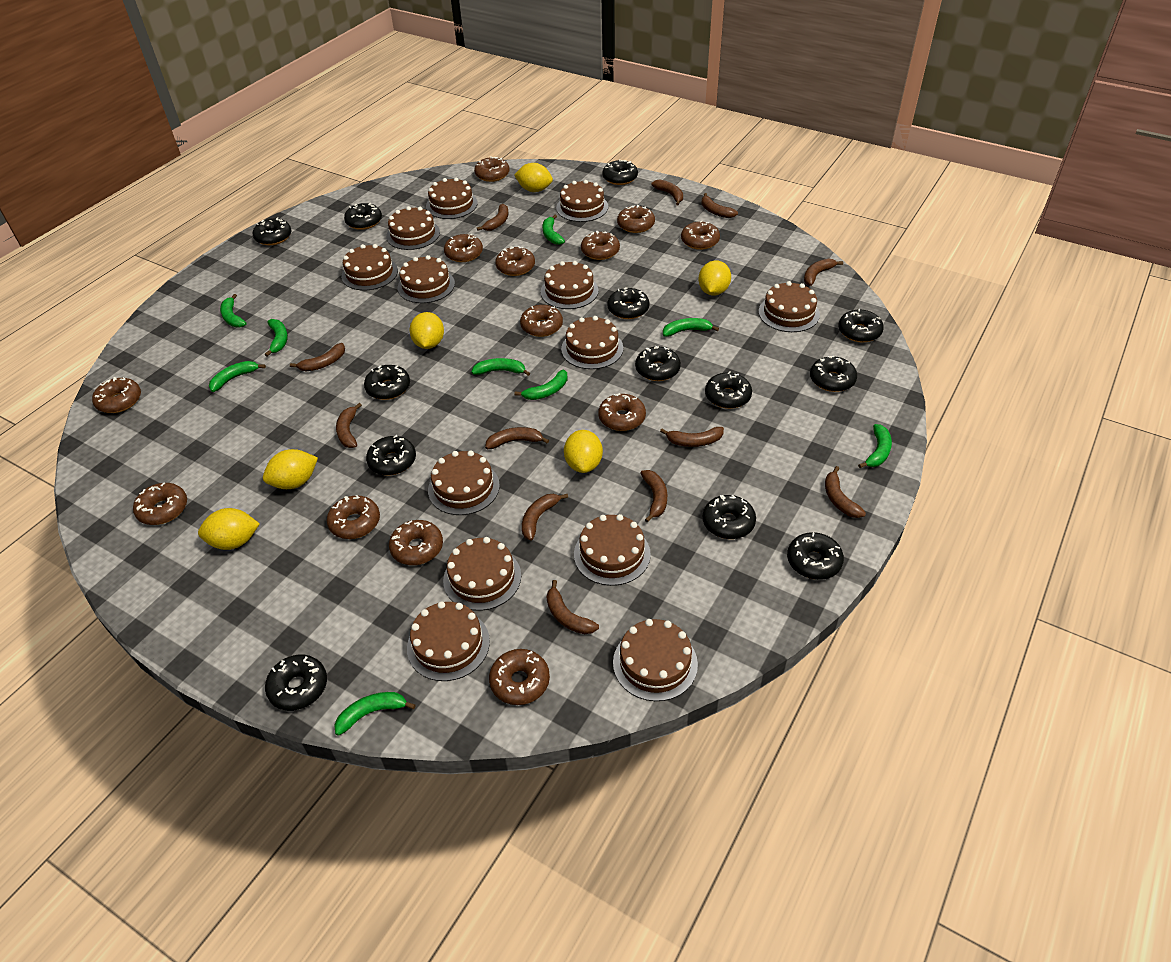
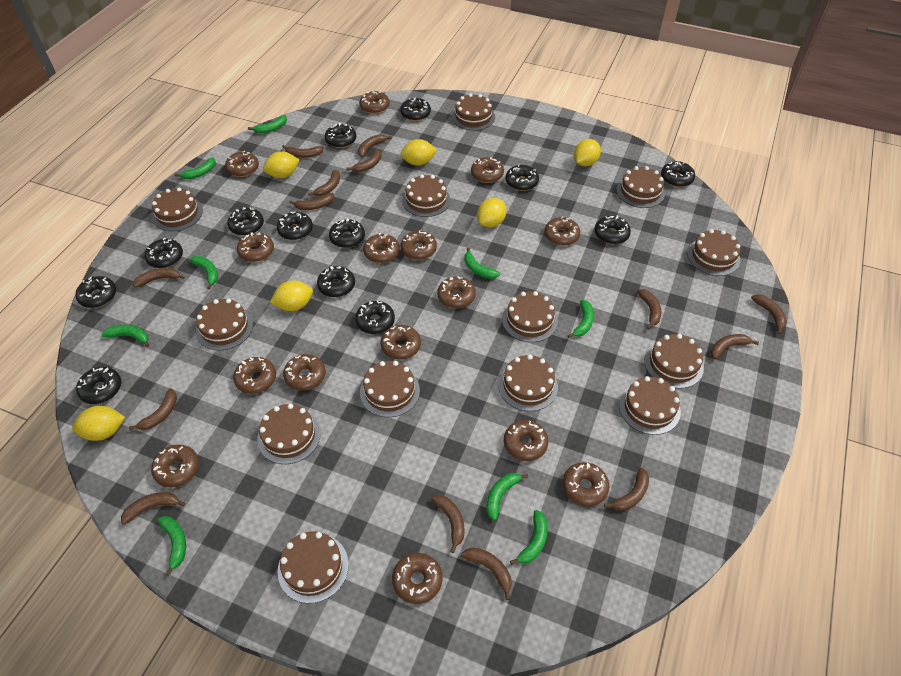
brown banana: 12 -> 14
brown donut: 13 -> 15

